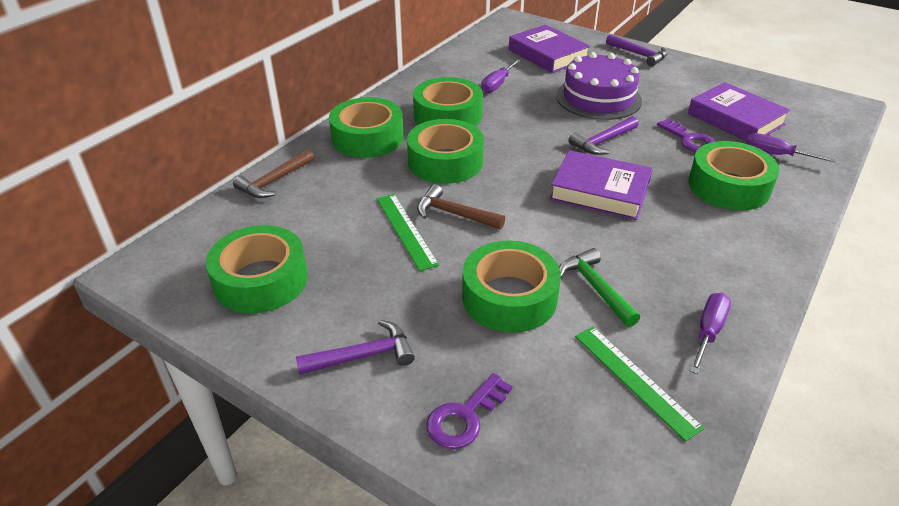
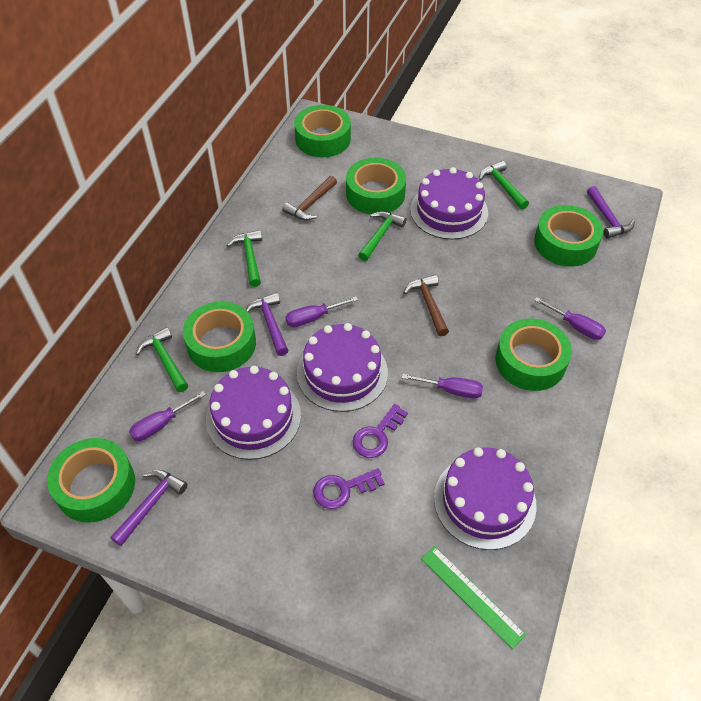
green hammer: 1 -> 4
green ruler: 2 -> 1
purple book: 3 -> 0
purple cake: 1 -> 4
purple screwdriver: 3 -> 4

